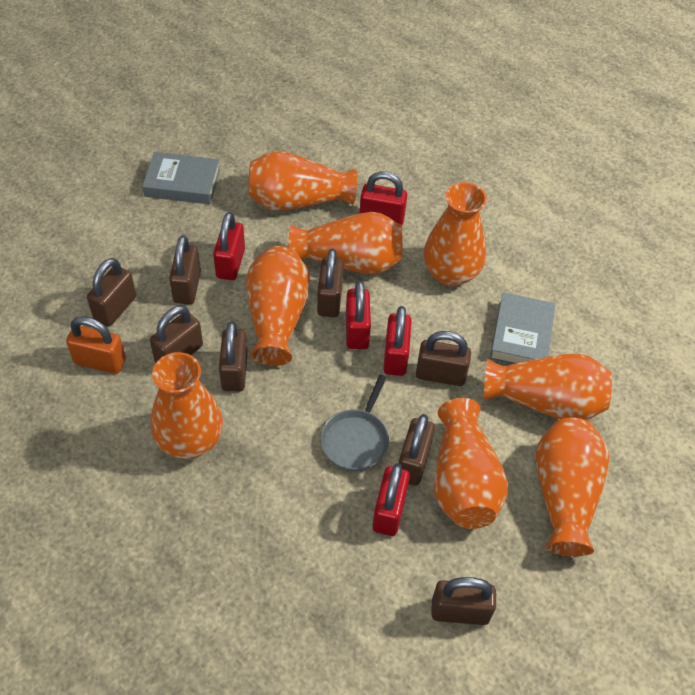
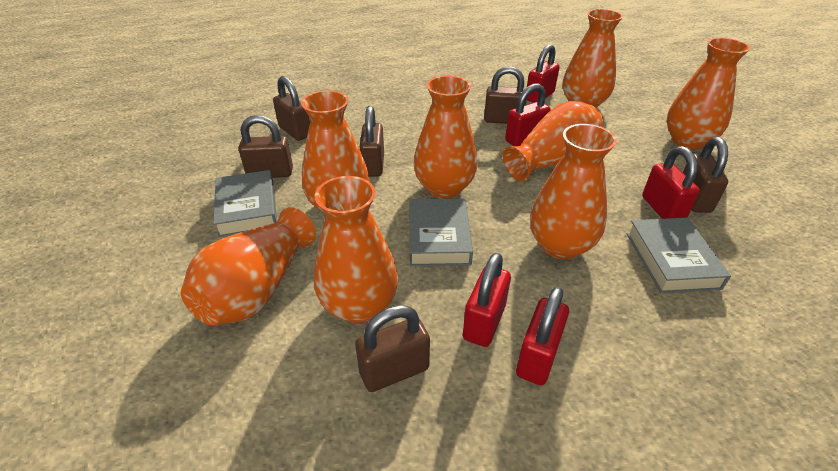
brown padlock: 8 -> 6
grey book: 2 -> 3
grey pan: 1 -> 0
orange padlock: 1 -> 0

